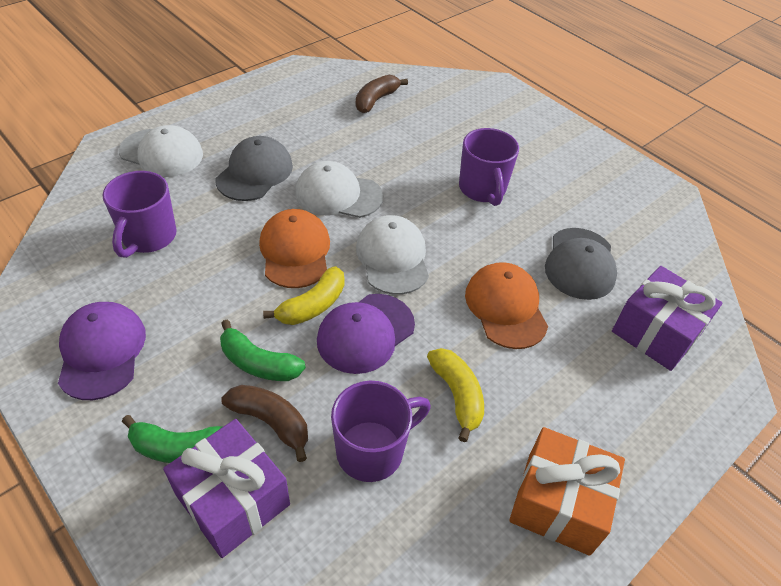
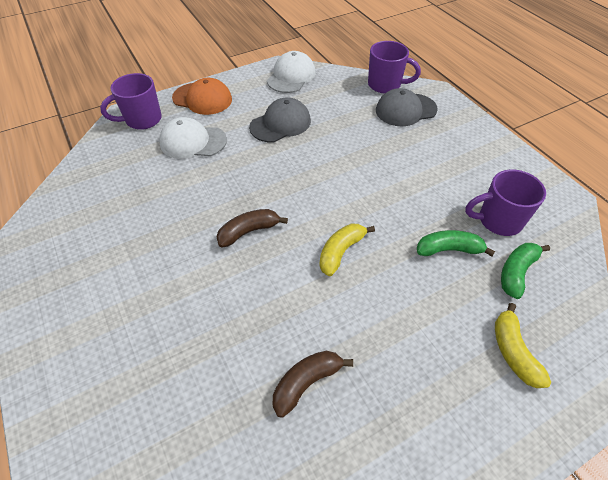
orange cap: 2 -> 1
orange gift: 1 -> 0
purple cap: 2 -> 0
purple gift: 2 -> 0
white cap: 3 -> 2

